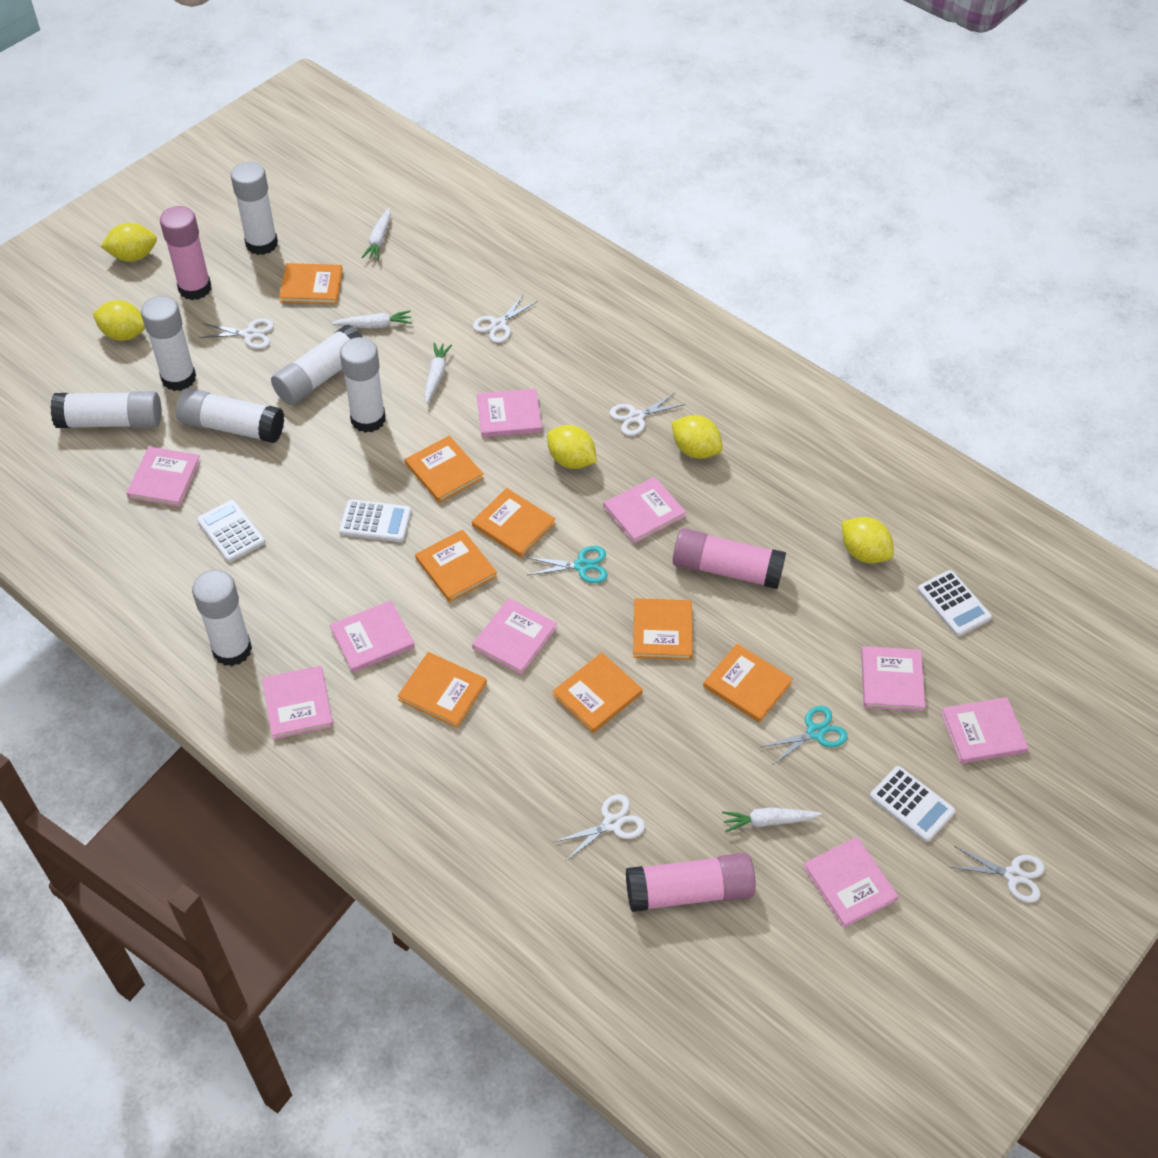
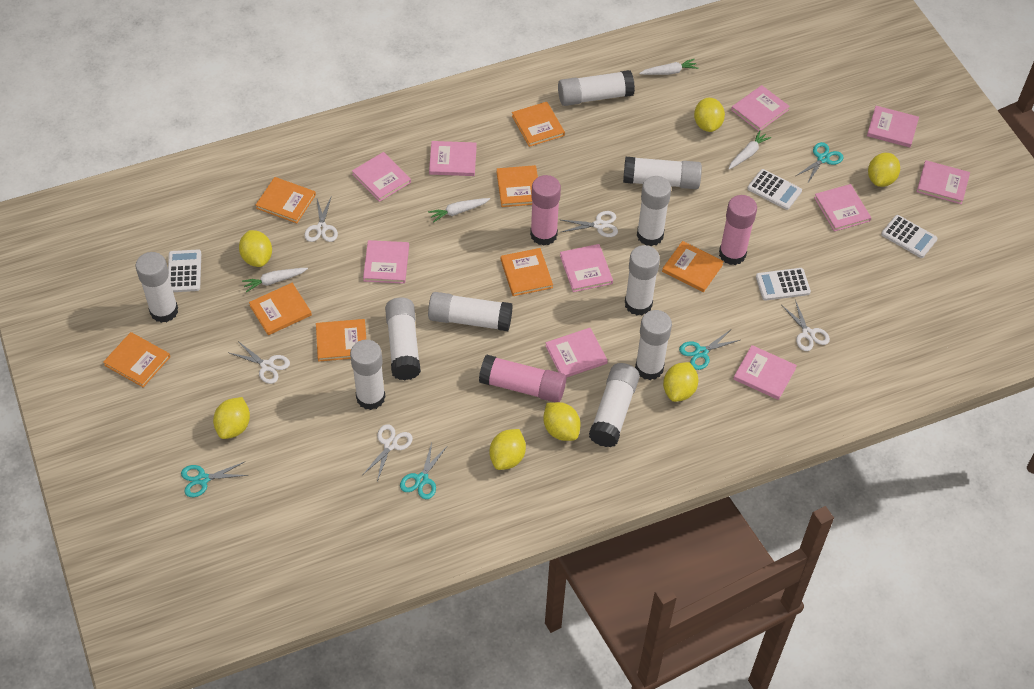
pink book: 9 -> 10
turquoise scissors: 2 -> 4
white glue stick: 7 -> 10
yellow lemon: 5 -> 7

